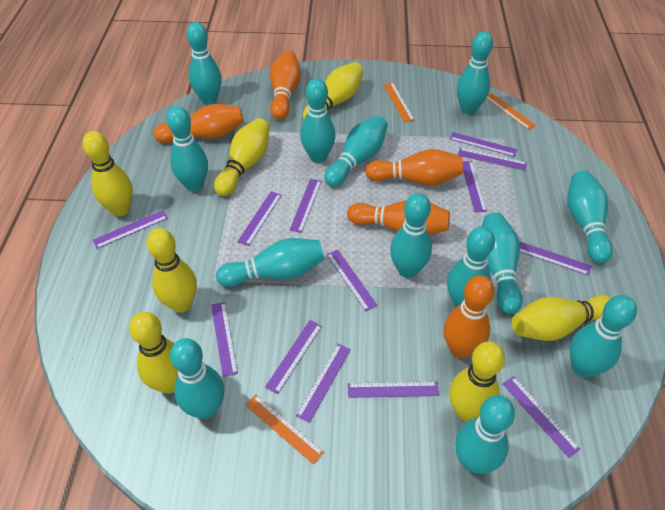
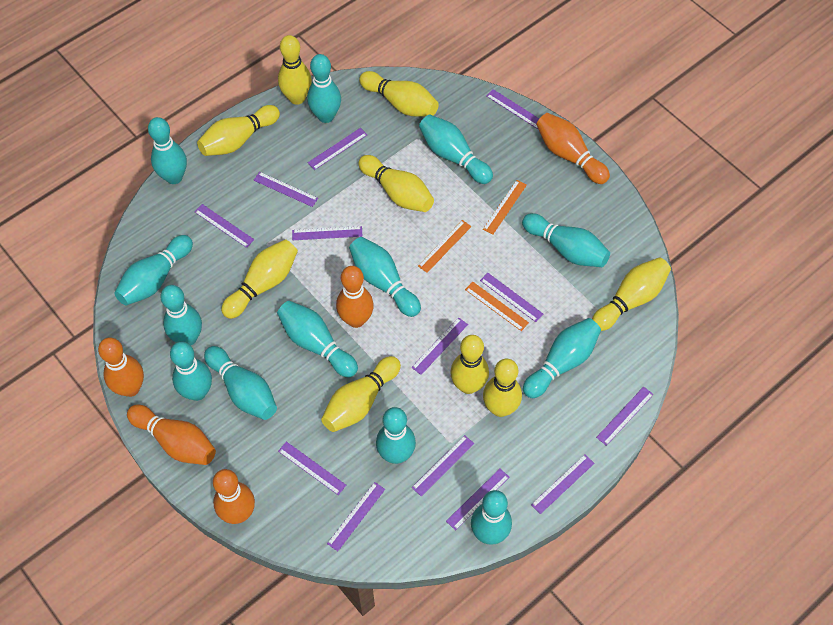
yellow bowling pin: 7 -> 9

